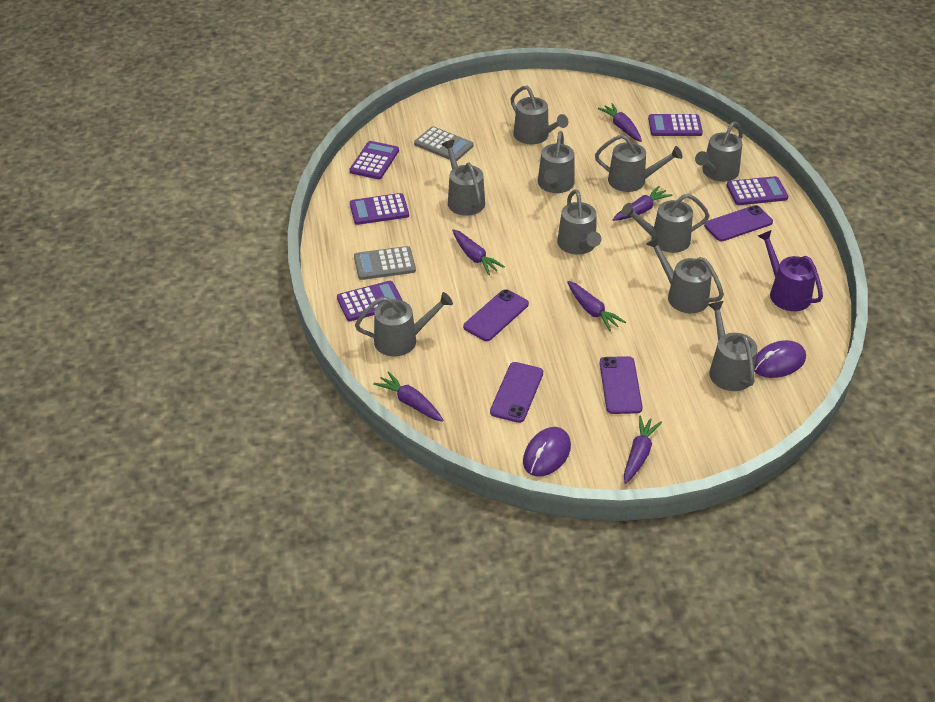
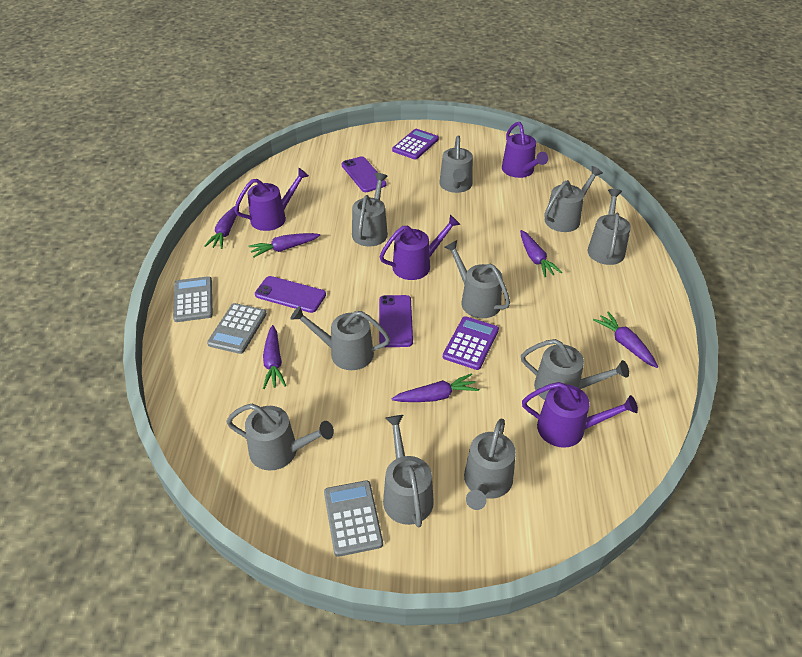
grey calculator: 2 -> 3
purple calculator: 5 -> 2
purple mouse: 2 -> 0
purple phone: 4 -> 3
purple watering can: 1 -> 4

